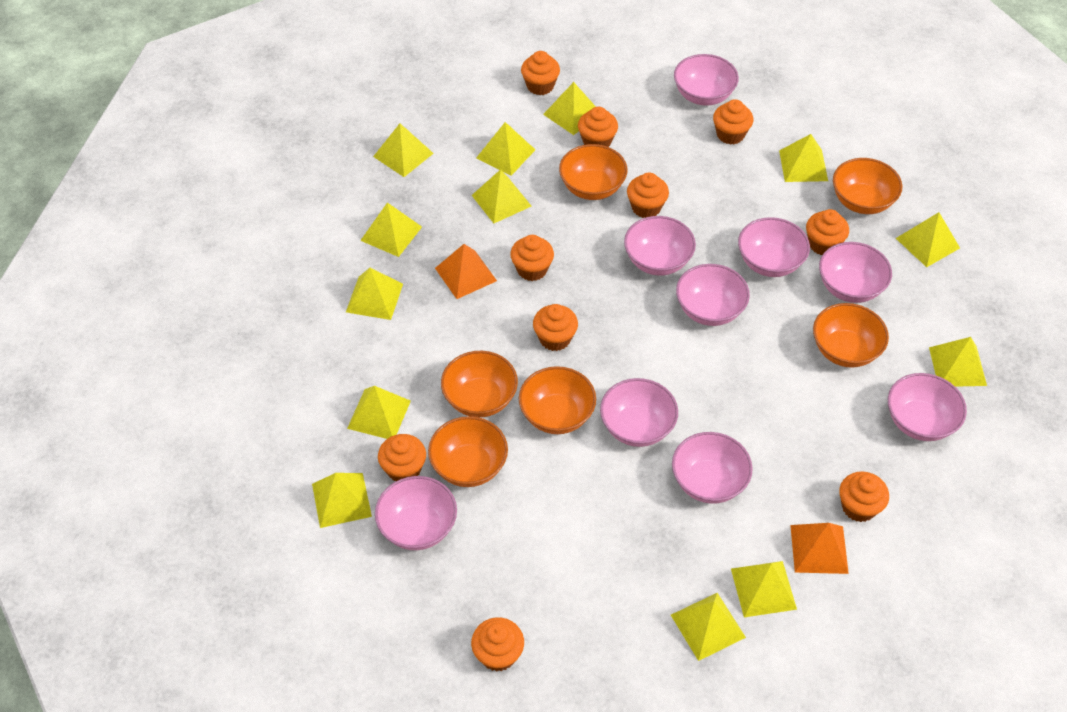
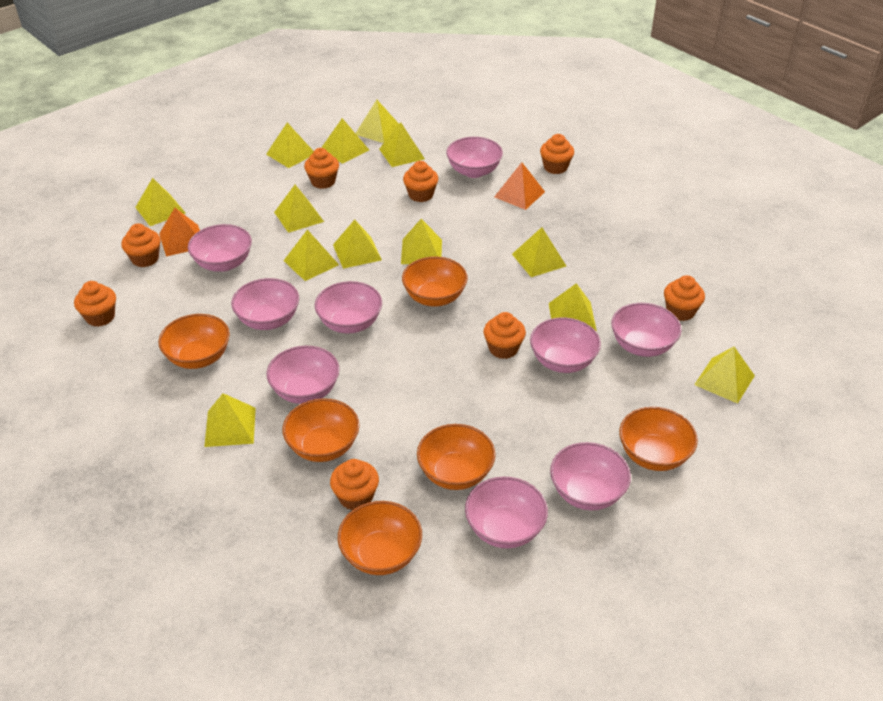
orange cupcake: 10 -> 8

